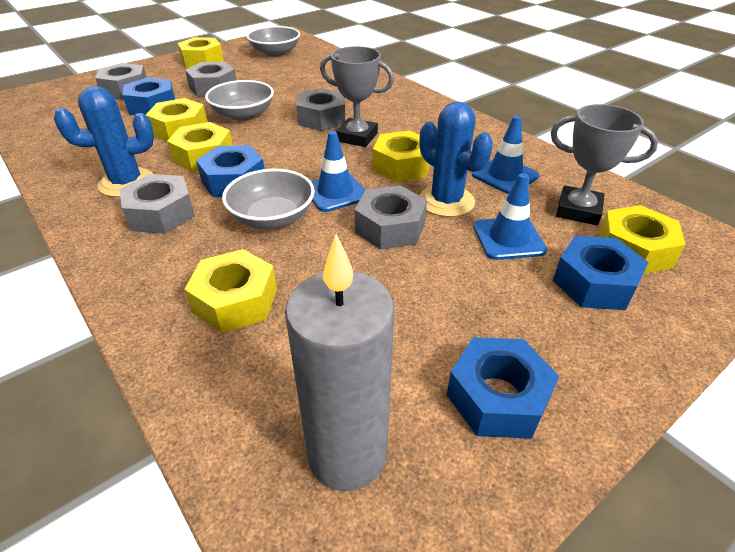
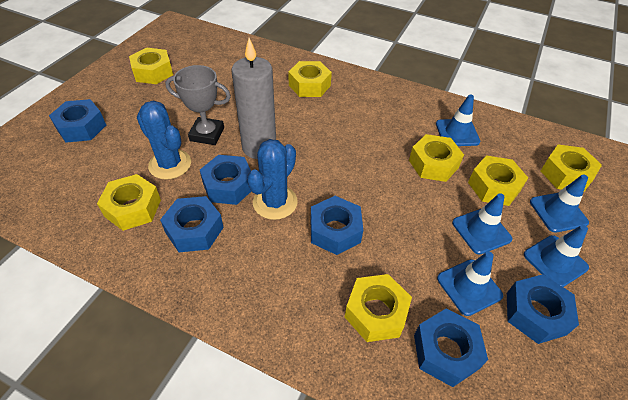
blue nut: 4 -> 6
blue traffic cone: 3 -> 5
grey bowl: 3 -> 0
grey nut: 5 -> 0
grey trophy: 2 -> 1
yellow nut: 6 -> 7

